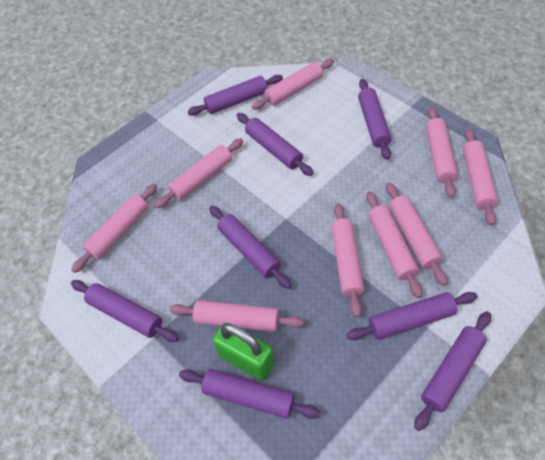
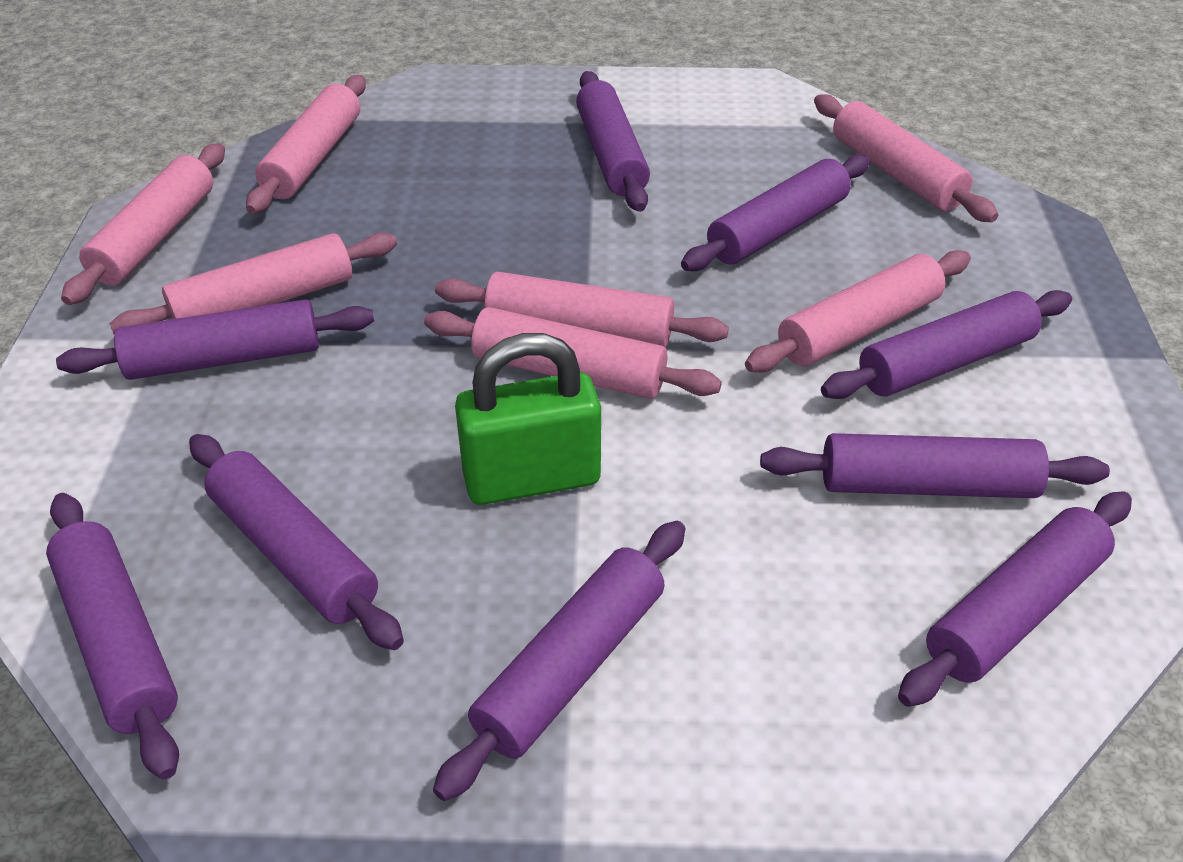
pink rolling pin: 9 -> 7
purple rolling pin: 8 -> 9

